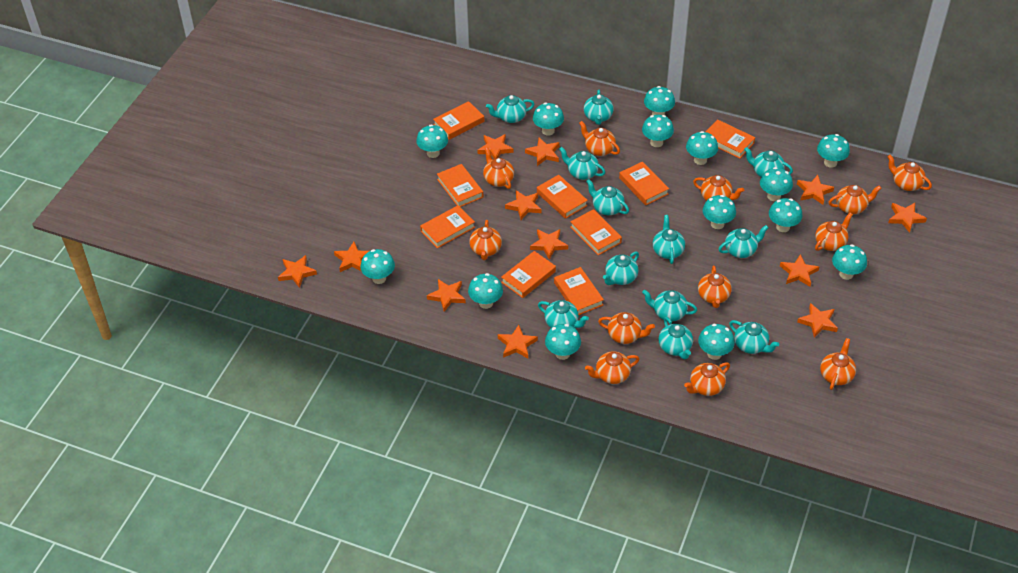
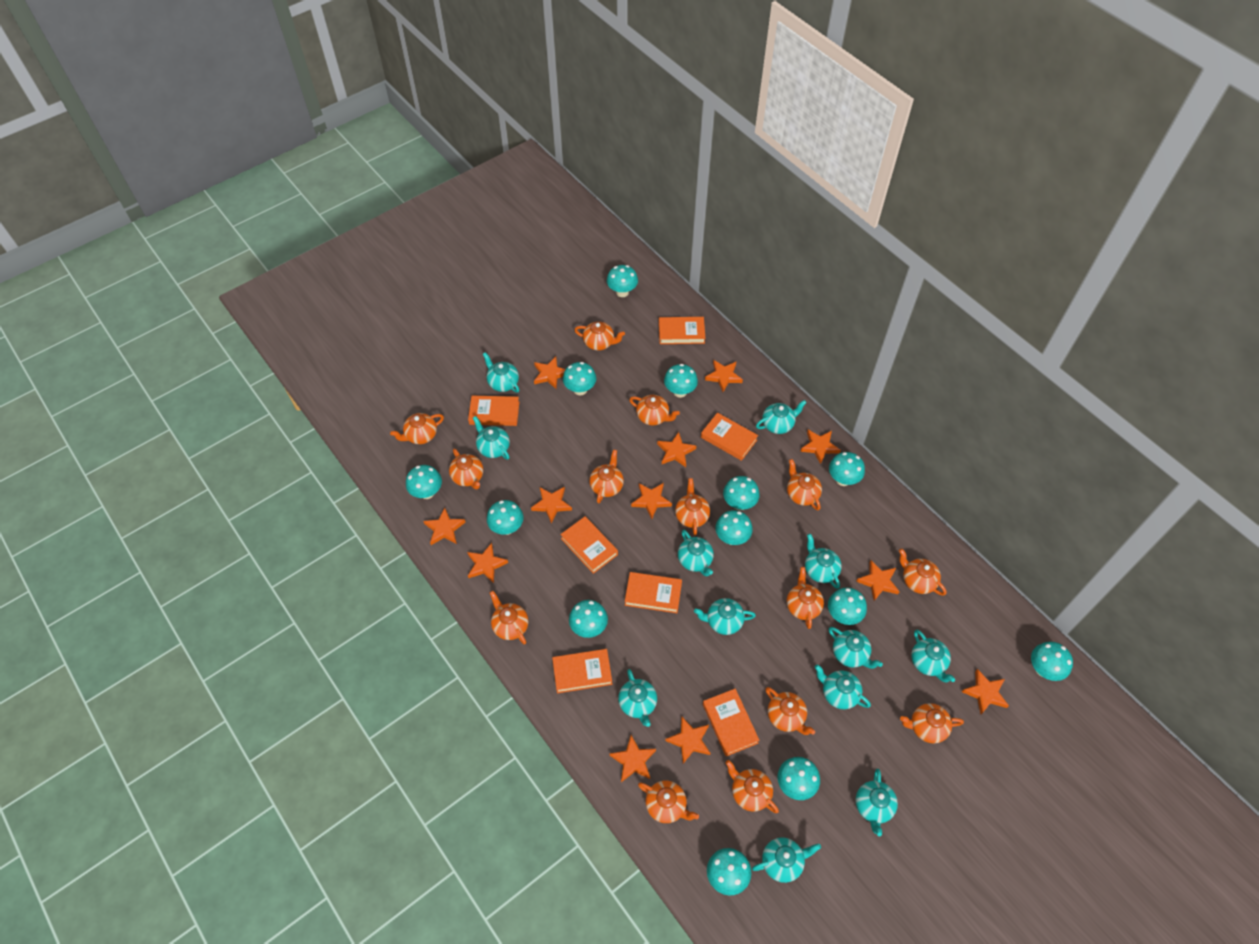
orange book: 9 -> 7
orange teapot: 12 -> 14
turquoise mushroom: 14 -> 13

